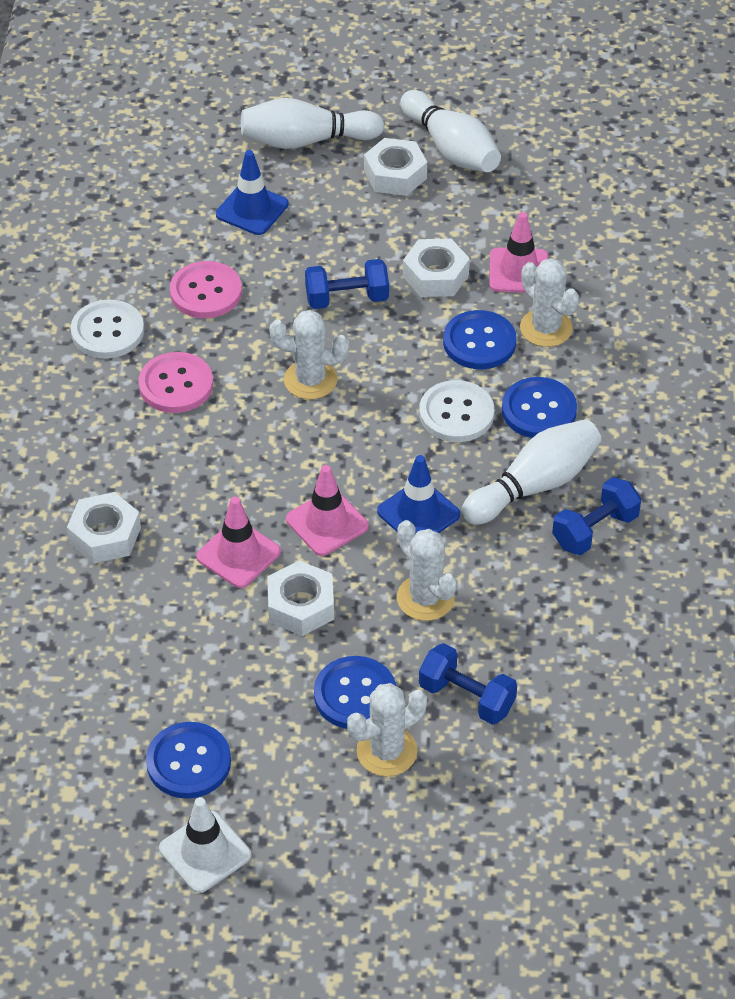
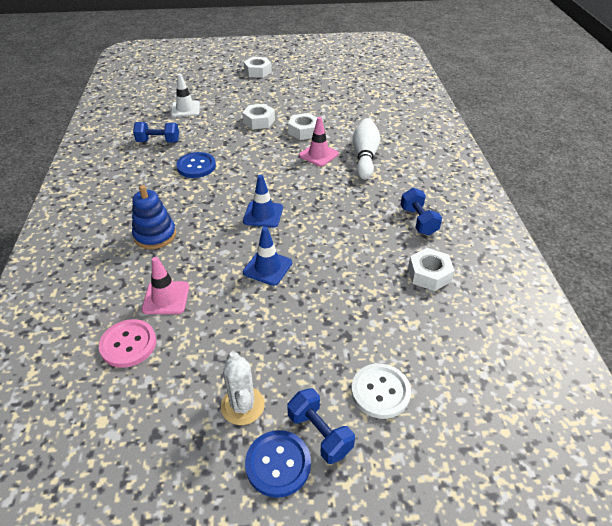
blue button: 4 -> 2
blue stacking toy: 0 -> 1
pink button: 2 -> 1
pink traffic cone: 3 -> 2
white bowling pin: 3 -> 1
white button: 2 -> 1
white cactus: 4 -> 1

